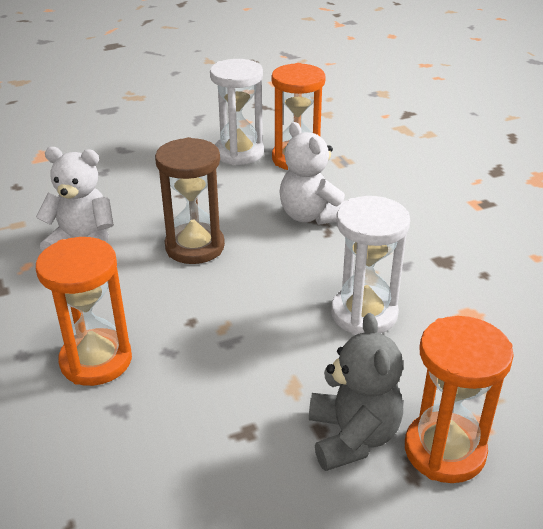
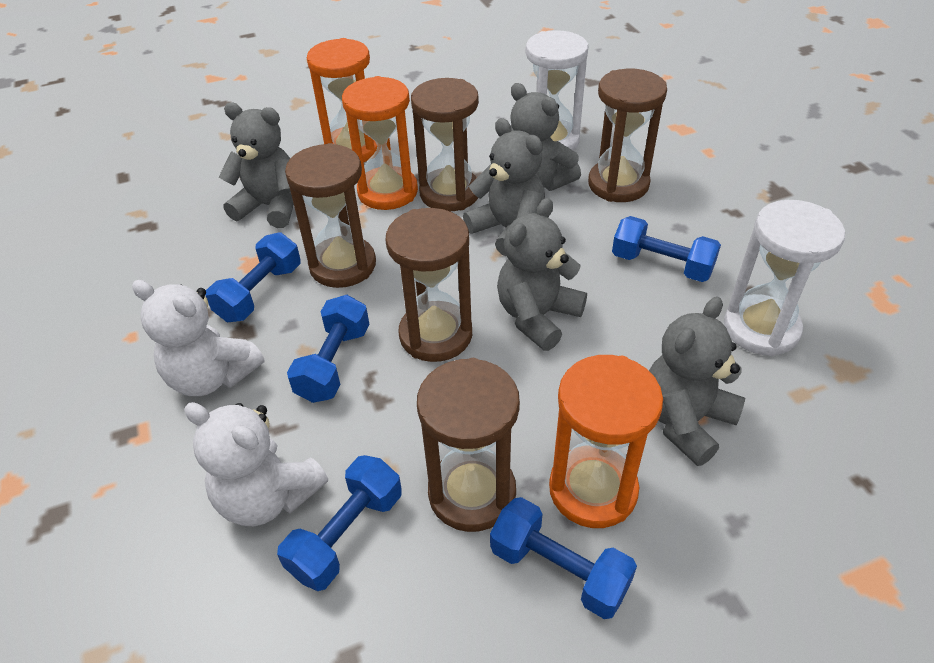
blue dumbbell: 0 -> 5
brown hourglass: 1 -> 5
grey teddy bear: 1 -> 5

